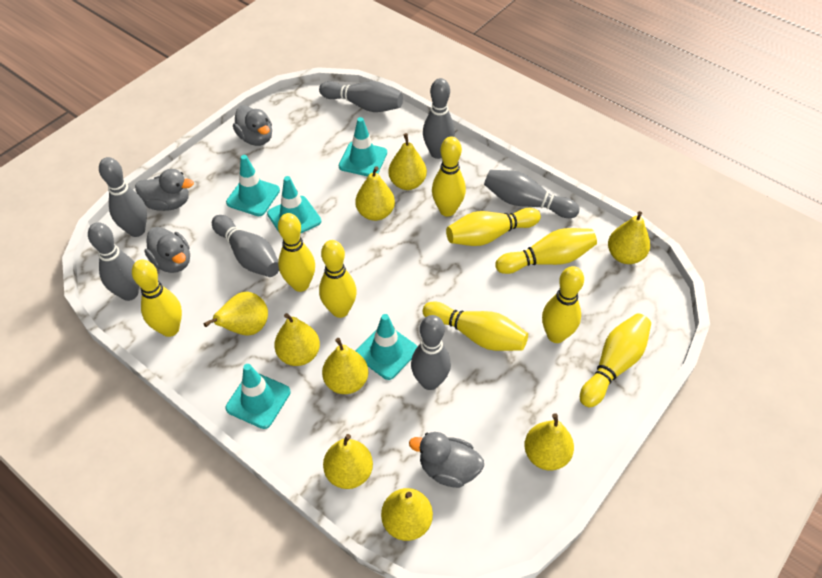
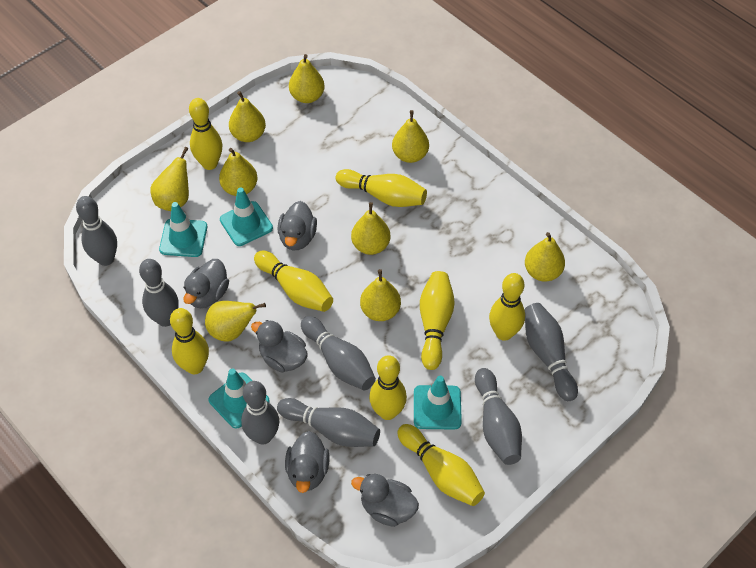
grey duck: 4 -> 5
turquoise traffic cone: 5 -> 4
yellow bowling pin: 9 -> 8

